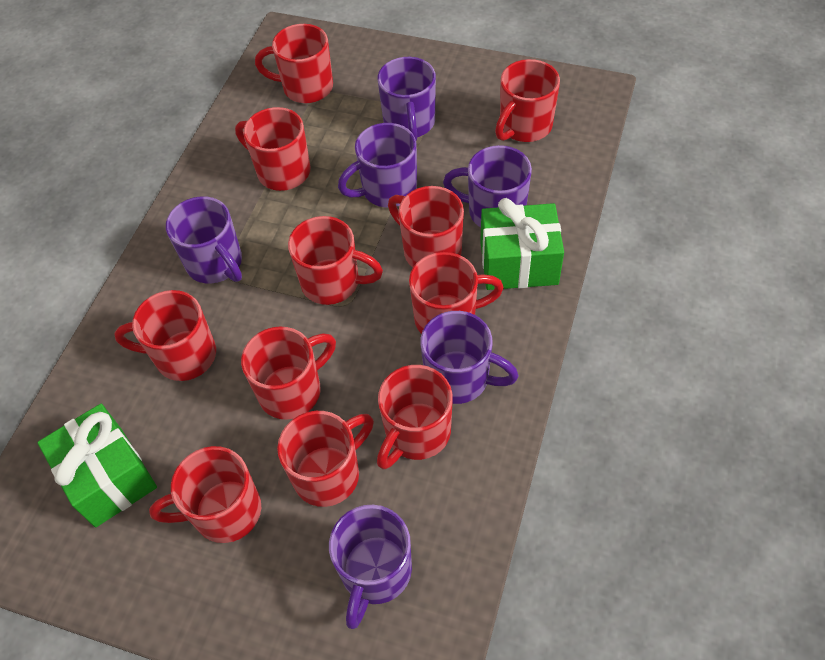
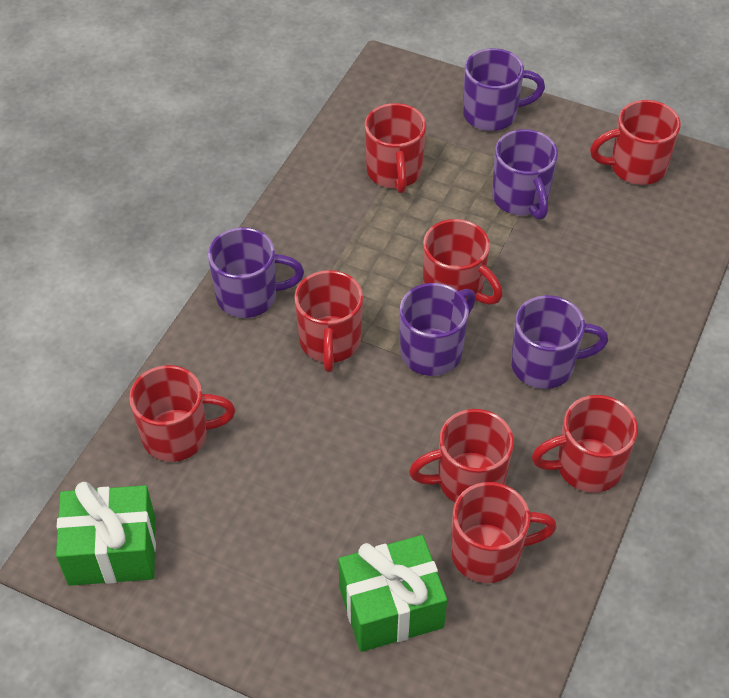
purple mug: 6 -> 5
red mug: 11 -> 8

